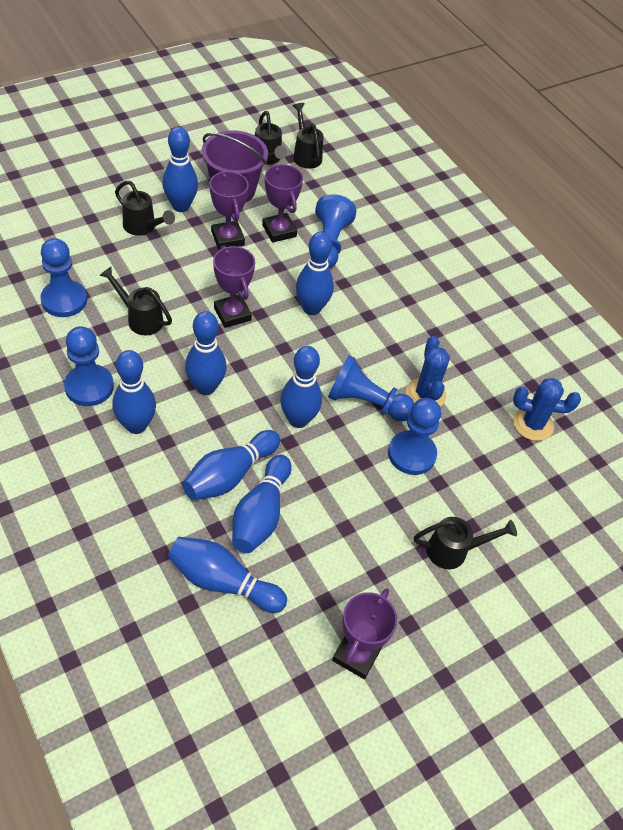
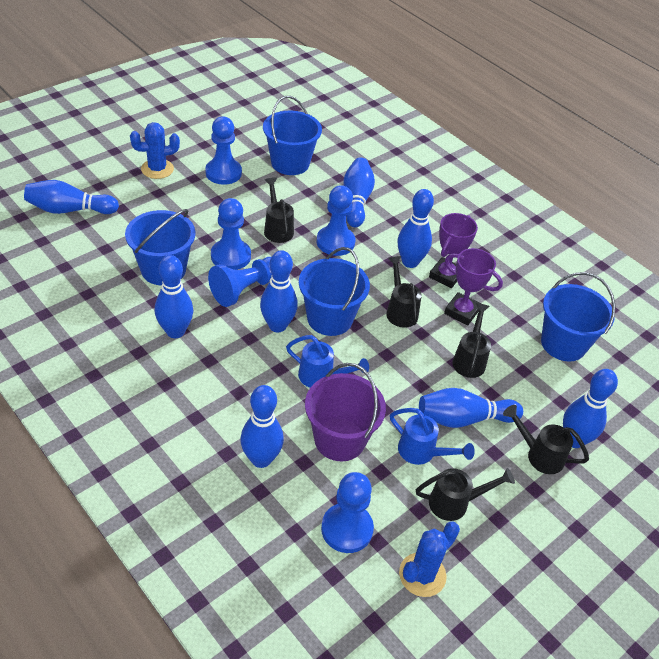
blue bucket: 0 -> 4
blue watering can: 0 -> 2
purple trophy: 4 -> 2

